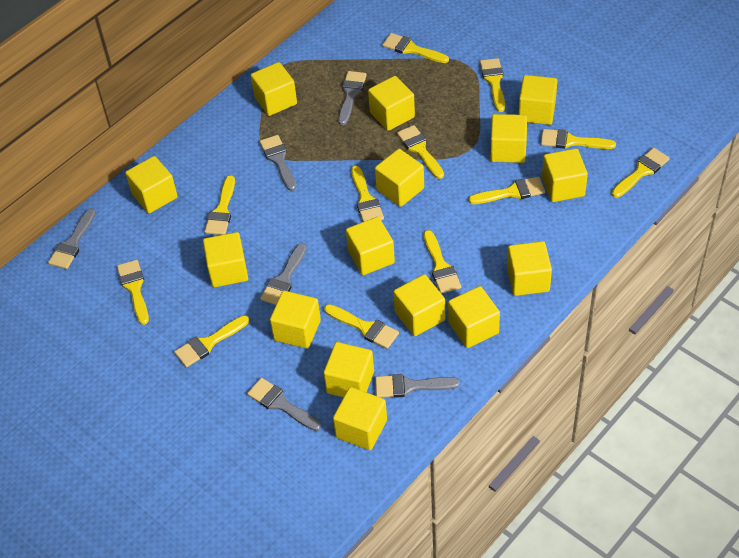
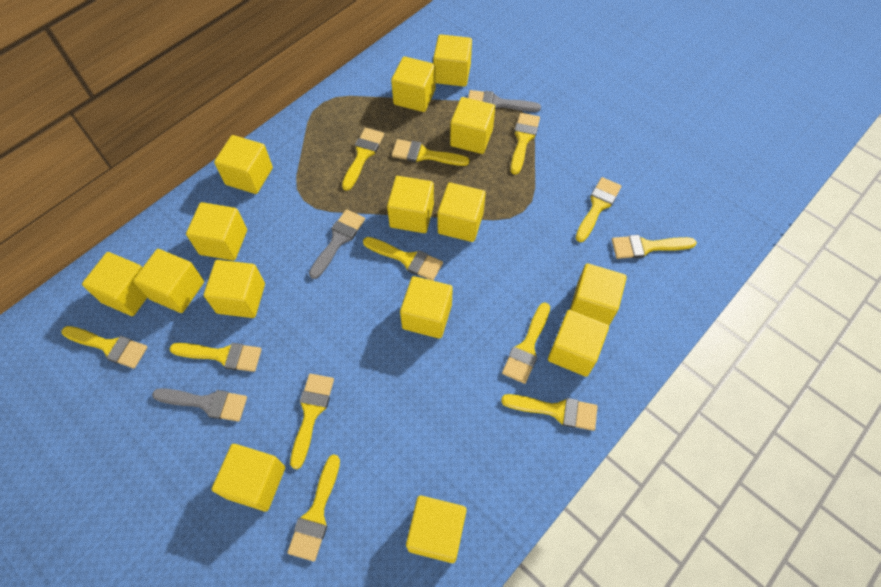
grey brush: 6 -> 3

